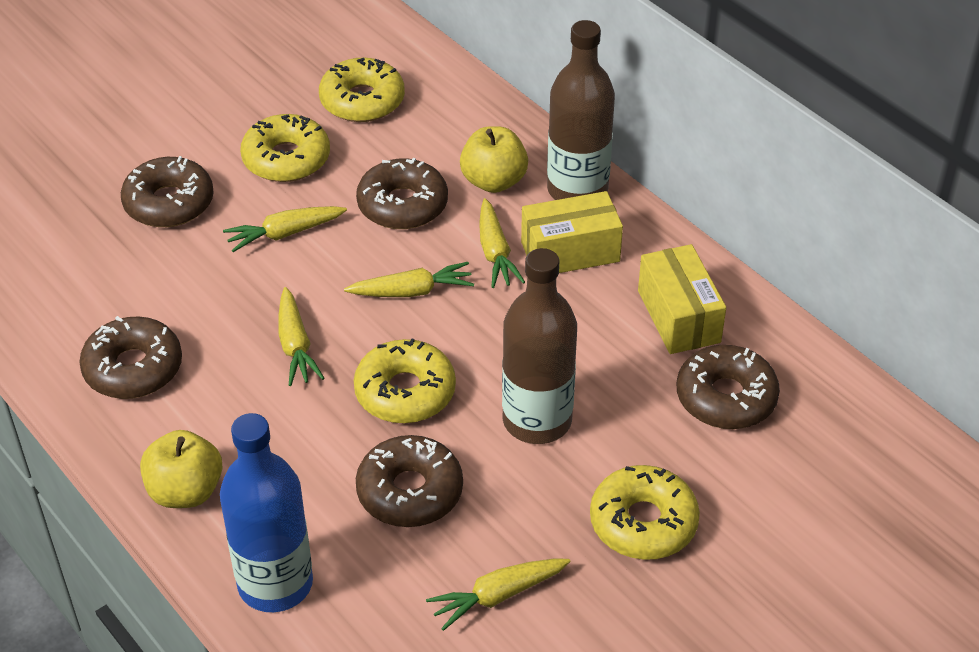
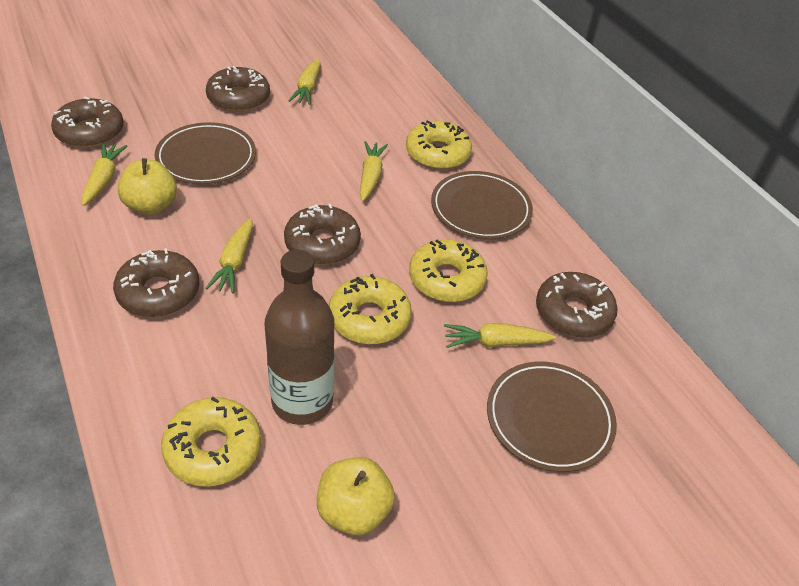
blue bottle: 1 -> 0
brown bottle: 2 -> 1
brown plate: 0 -> 3
yellow box: 2 -> 0

